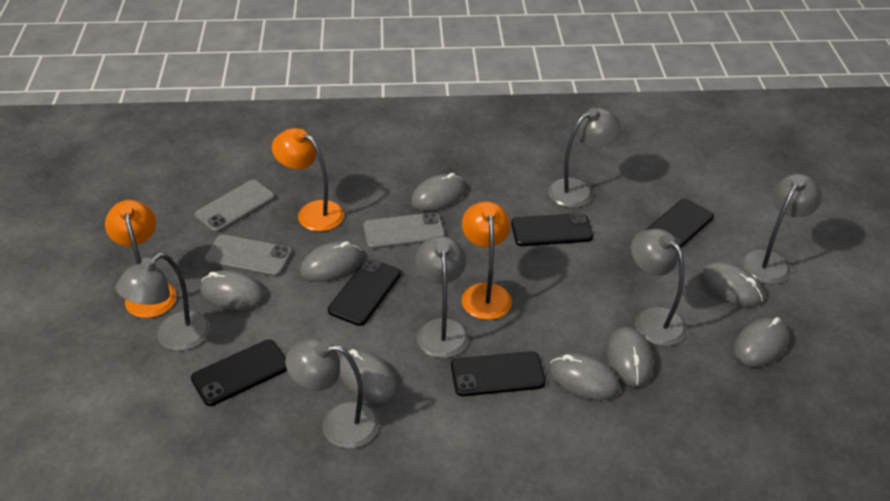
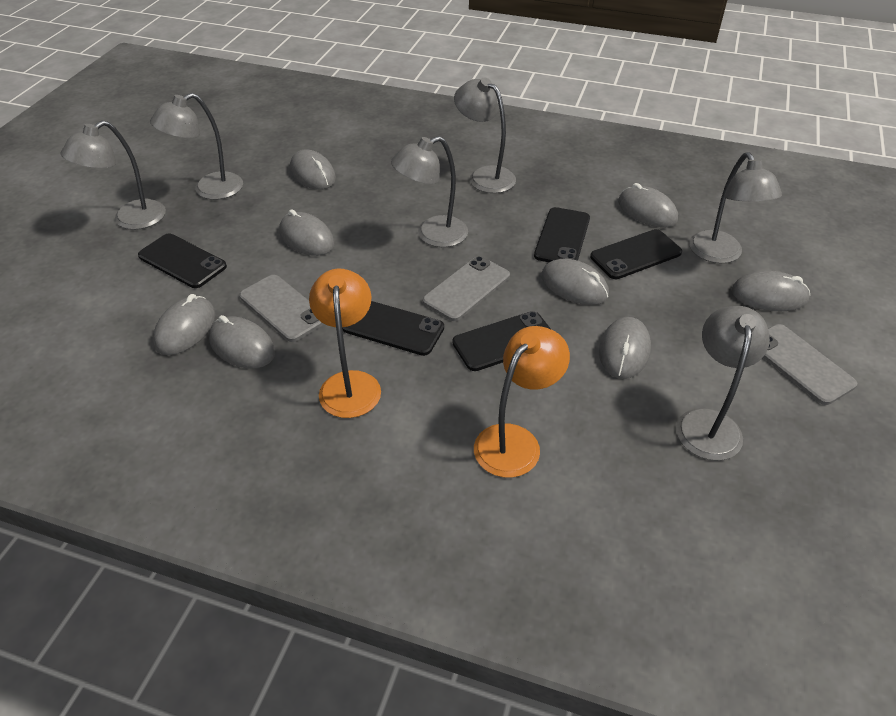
orange lamp: 3 -> 2

